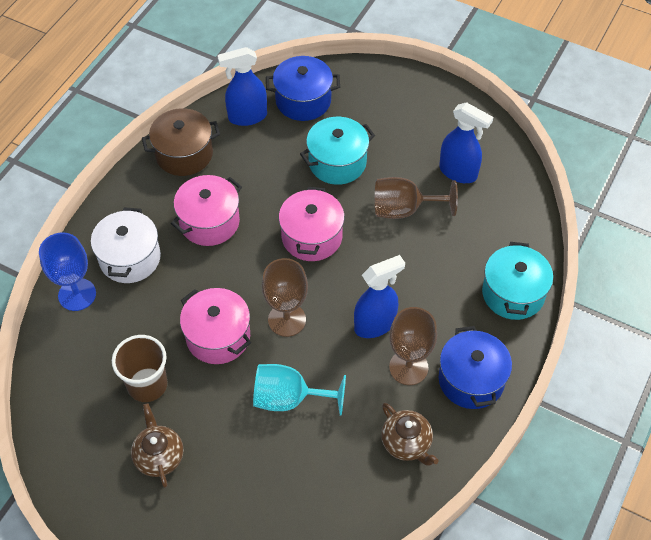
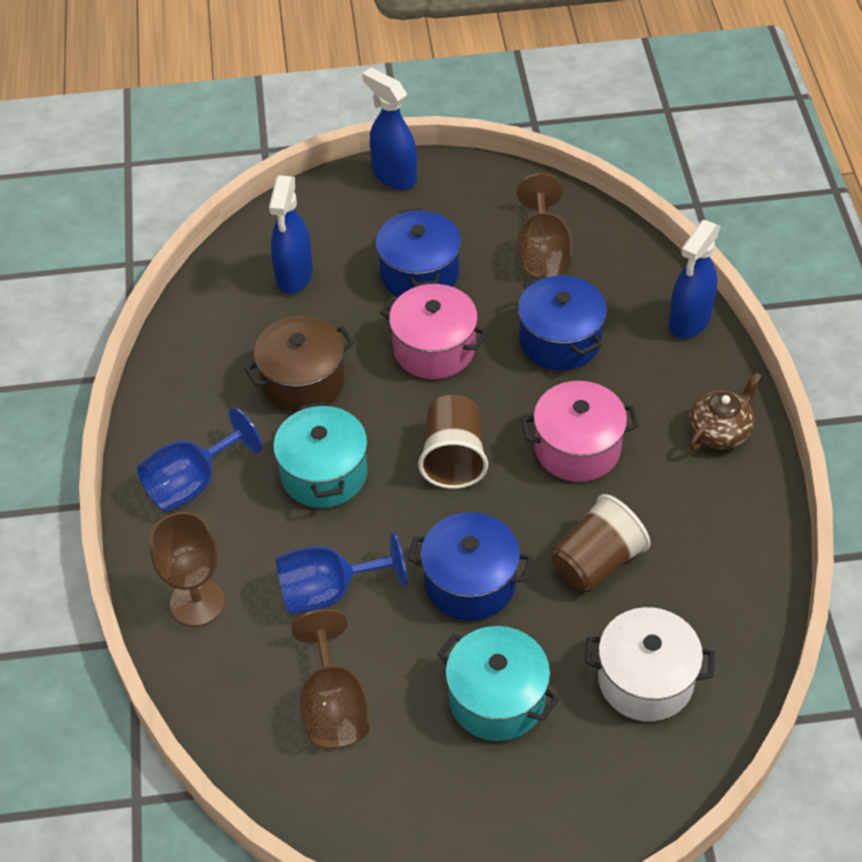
blue goblet: 1 -> 2
blue pot: 2 -> 3
brown cup: 1 -> 2
brown teapot: 2 -> 1
pink pot: 3 -> 2
turquoise goblet: 1 -> 0

